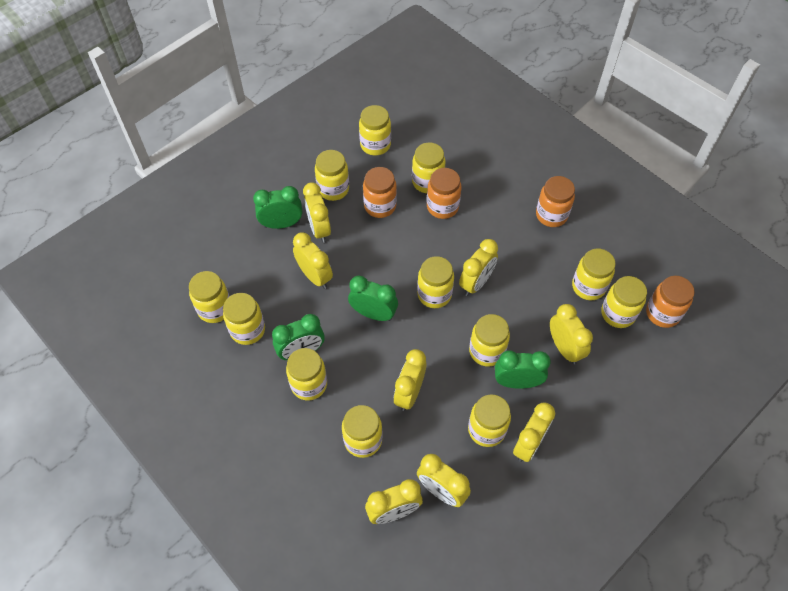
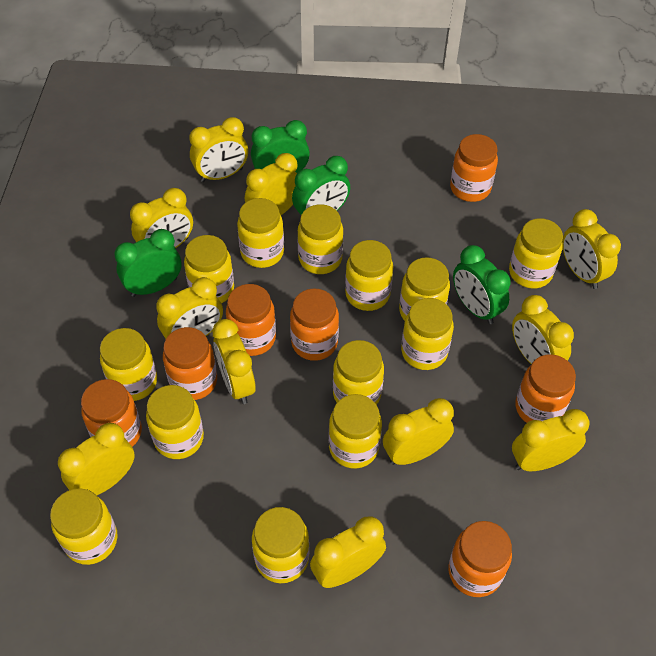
orange jar: 4 -> 7
yellow clock: 8 -> 11
yellow jar: 12 -> 13

